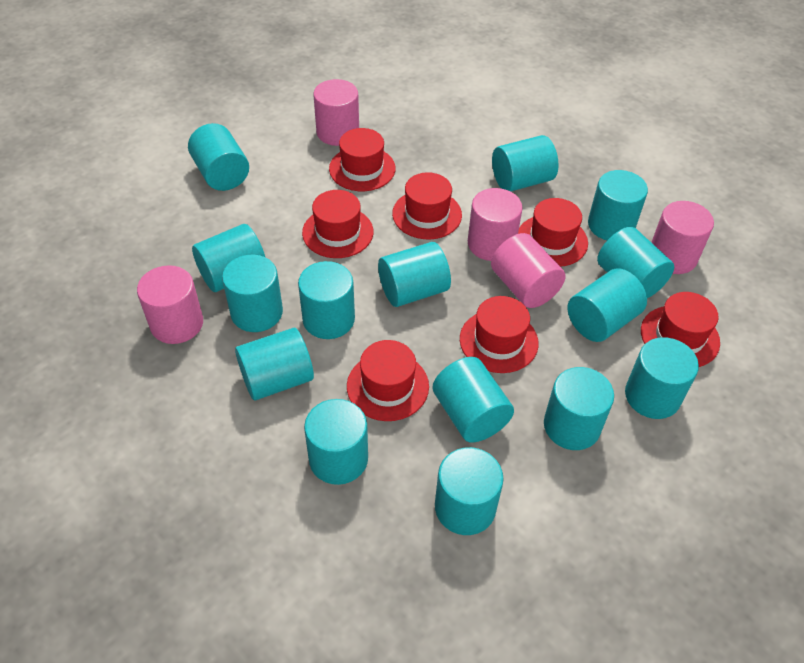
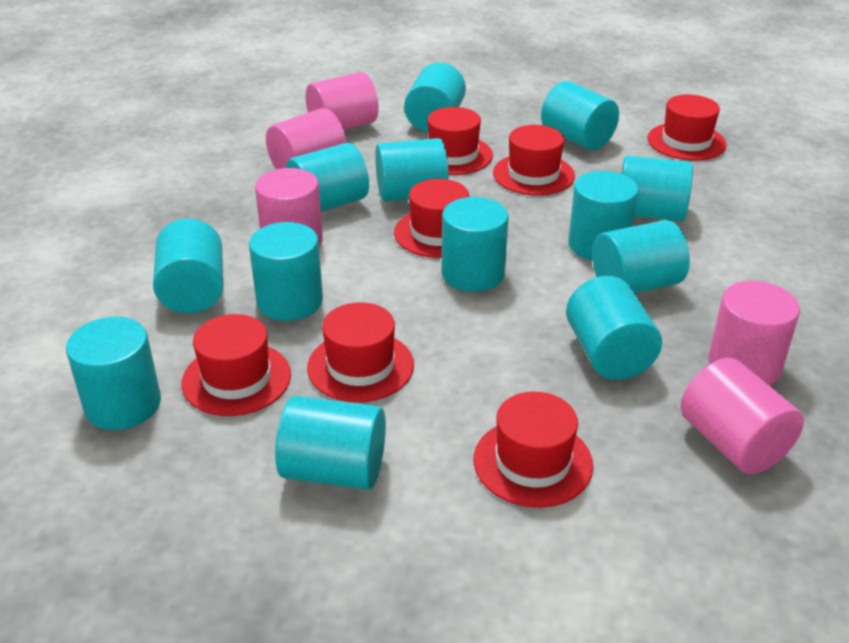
turquoise cylinder: 15 -> 13

